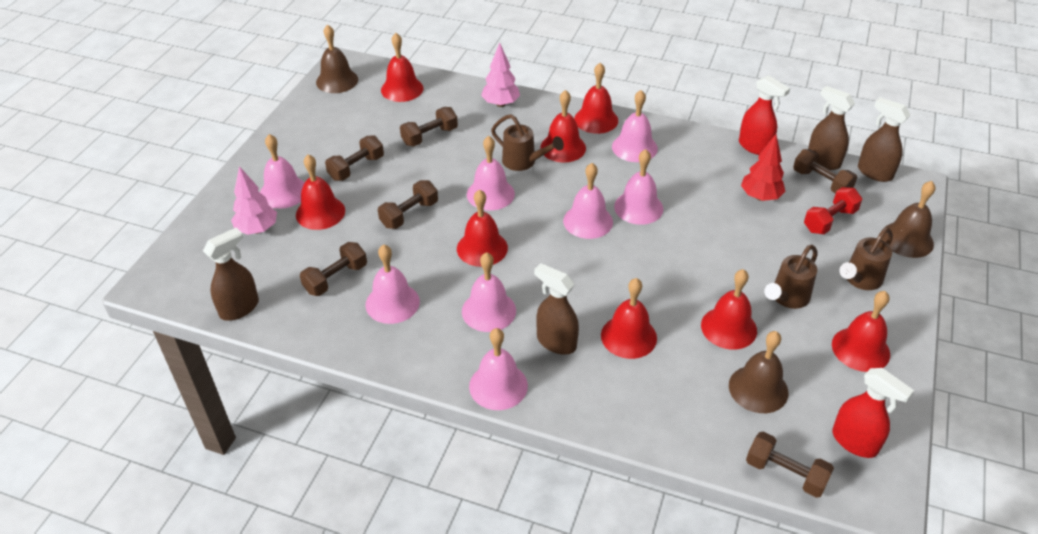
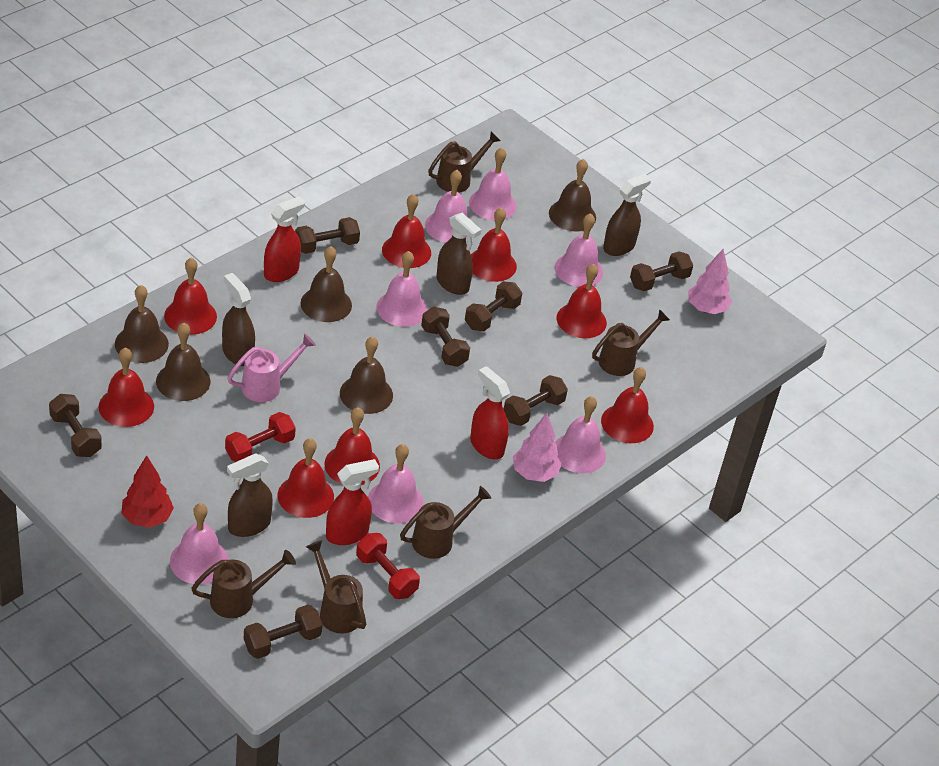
brown bell: 3 -> 5
brown dumbbell: 6 -> 7
brown watering can: 3 -> 5
pink bell: 8 -> 7
pink watering can: 0 -> 1
red dumbbell: 1 -> 2
red spray bottle: 2 -> 3

